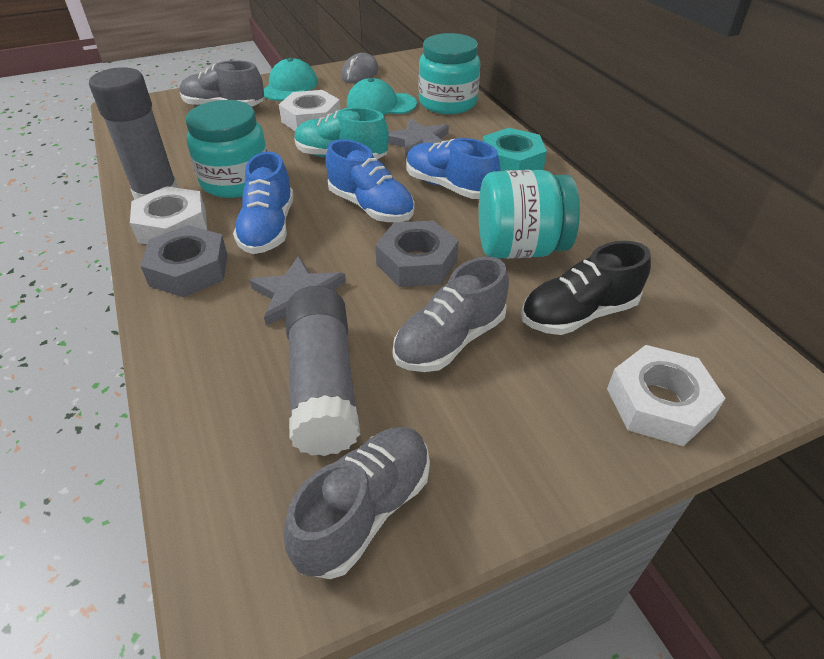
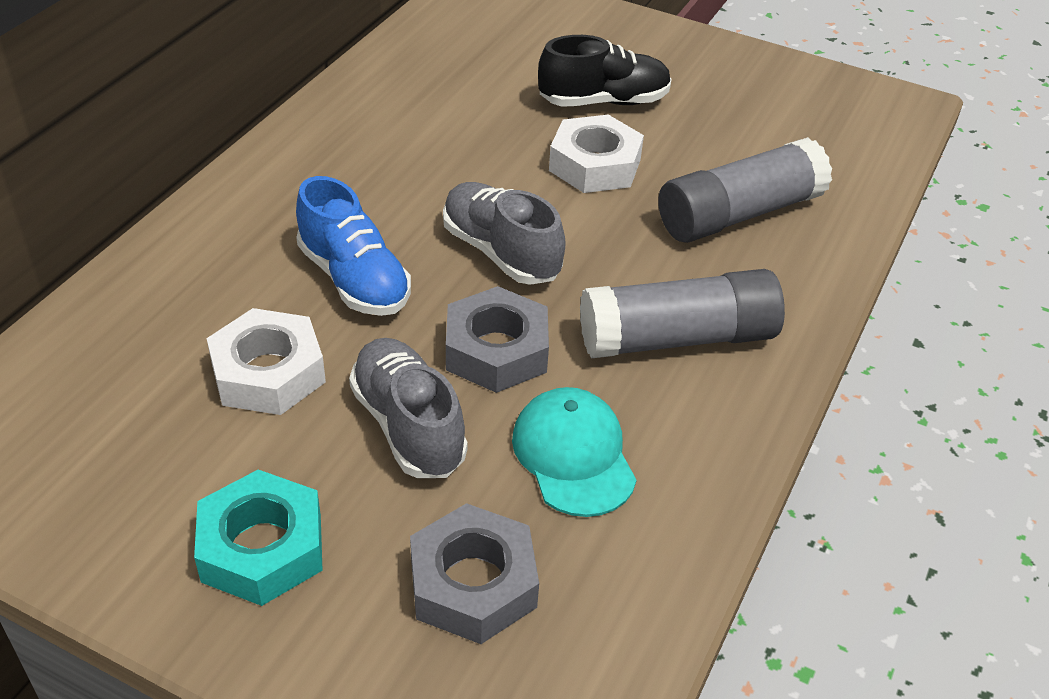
blue shoe: 3 -> 1
grey mouse: 1 -> 0
grey shoe: 3 -> 2
grey star: 2 -> 0
turquoise cap: 2 -> 1
turquoise jar: 3 -> 0
turquoise shoe: 1 -> 0
white nut: 3 -> 2

